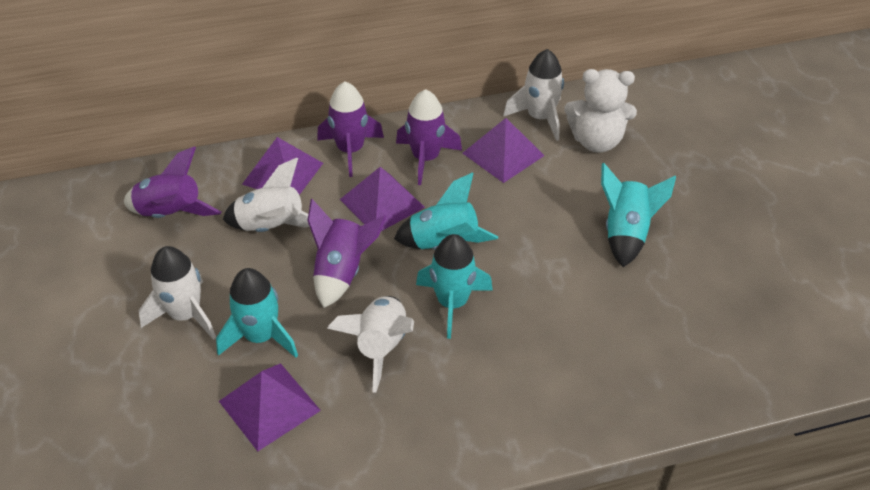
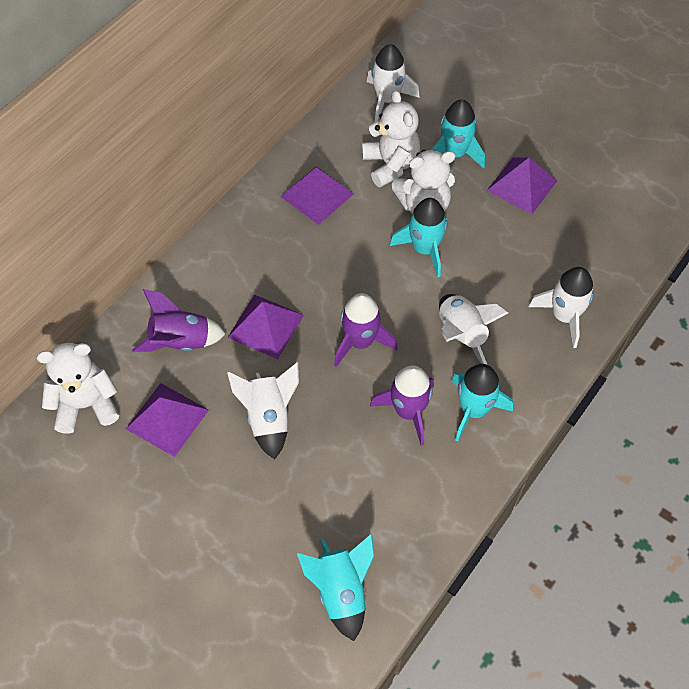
purple rocket: 4 -> 3
white teddy bear: 1 -> 3

